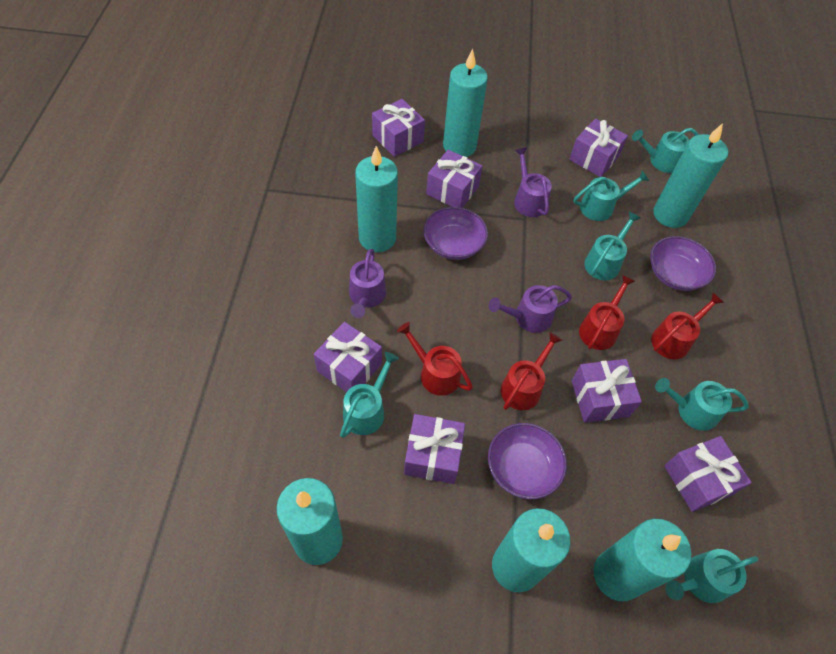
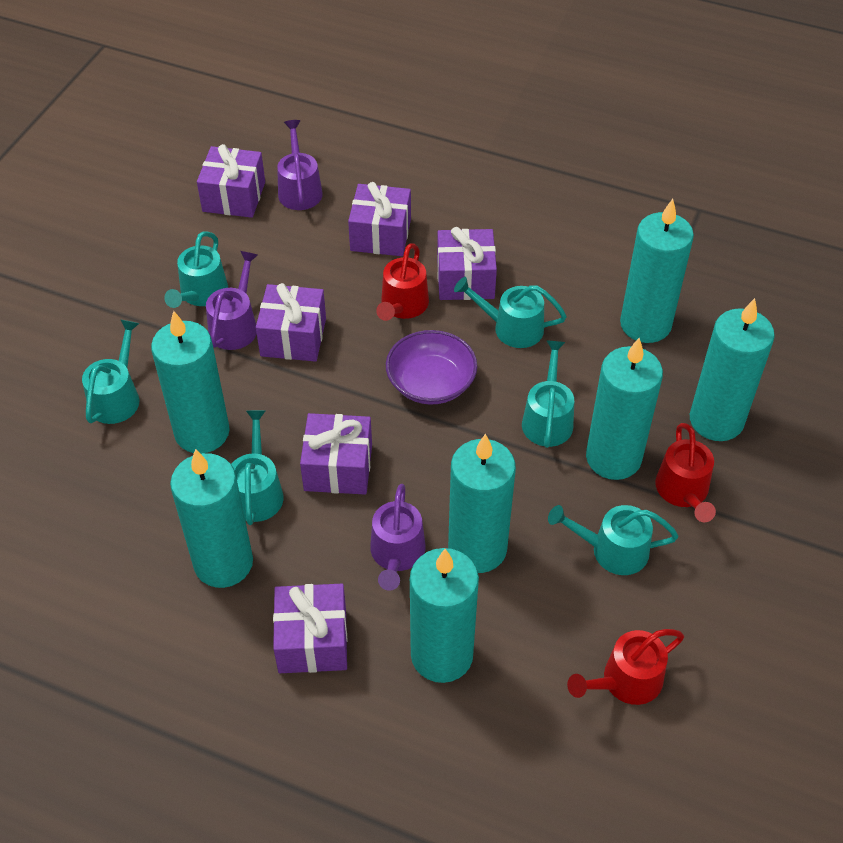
purple bowl: 3 -> 1
purple gift: 7 -> 6
red watering can: 4 -> 3
turquoise candle: 6 -> 7

